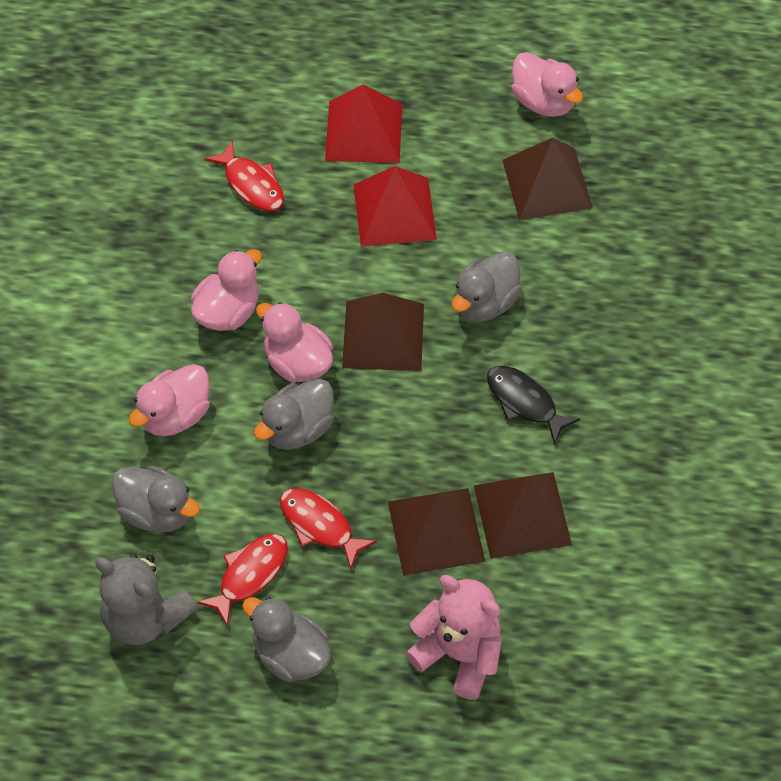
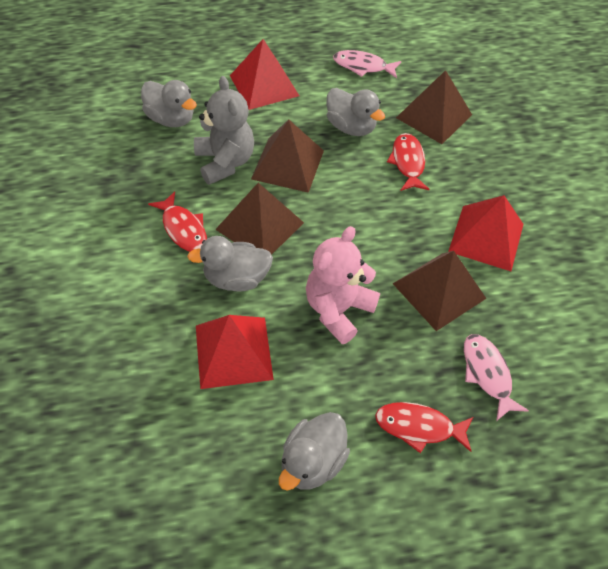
black fish: 1 -> 0
pink duck: 4 -> 0
pink fish: 0 -> 2
red pyramid: 2 -> 3

